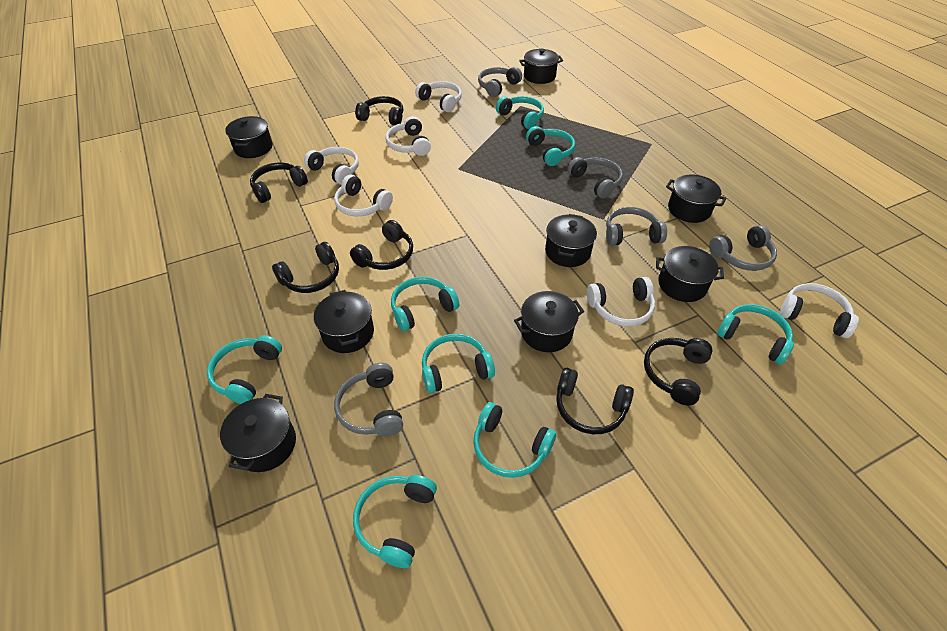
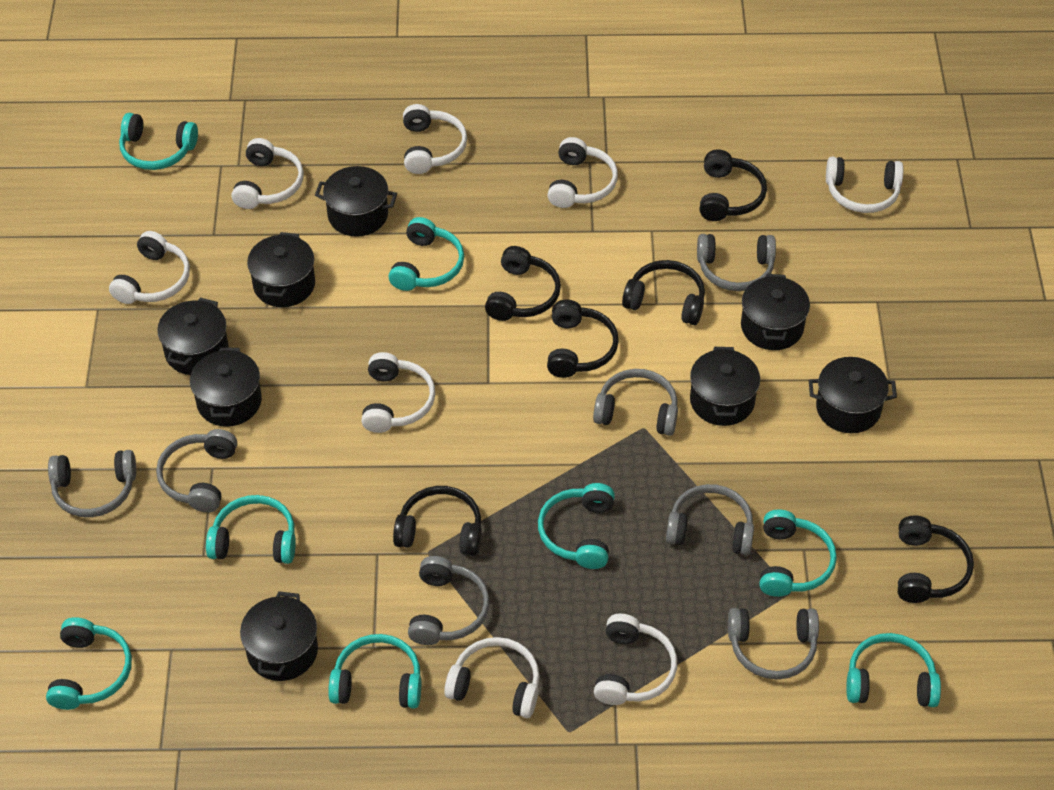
grey headphones: 5 -> 7
white headphones: 6 -> 8

